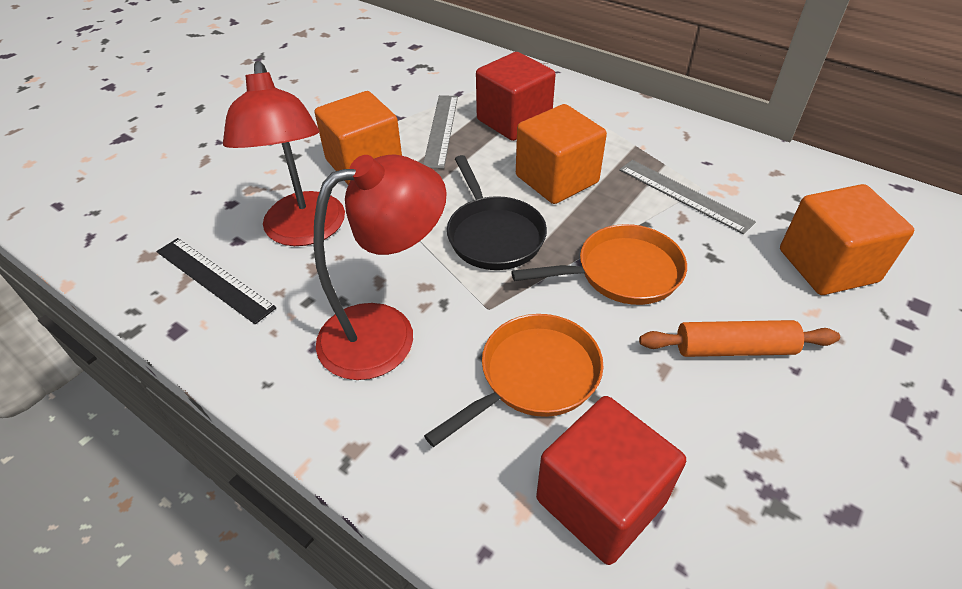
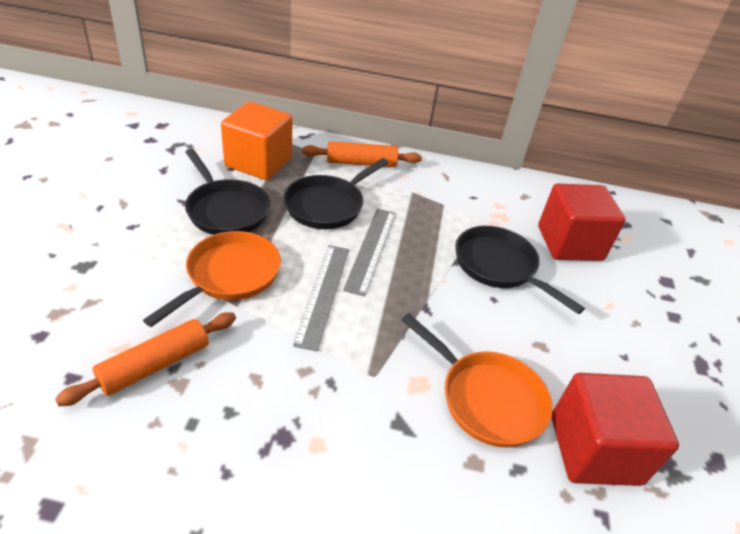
black pan: 1 -> 3
black ruler: 1 -> 0
orange cube: 3 -> 1
orange rolling pin: 1 -> 2
red lamp: 2 -> 0

